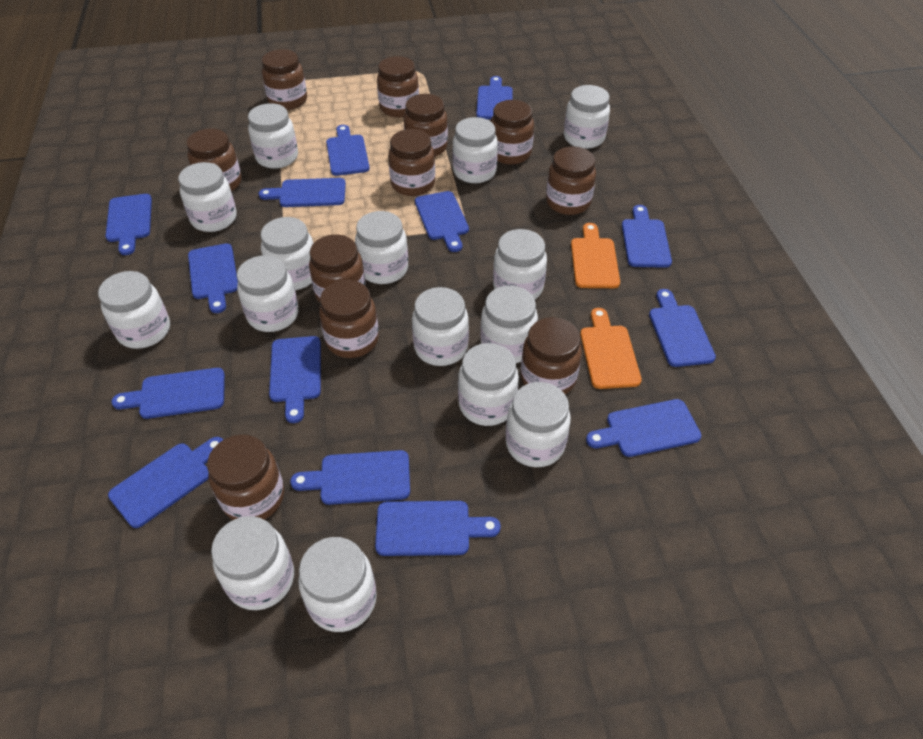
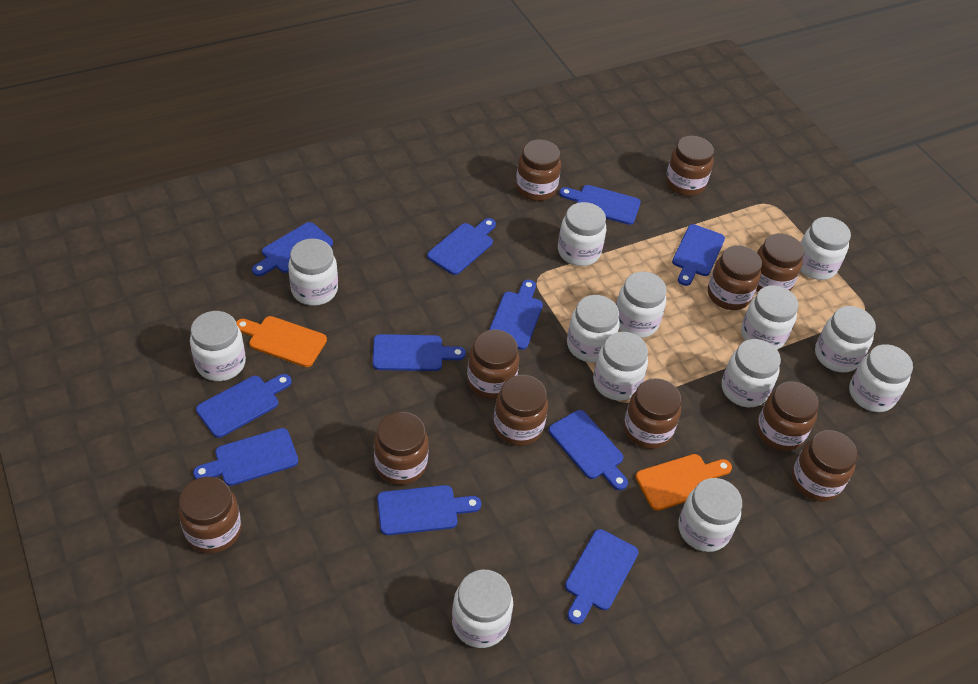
blue cutting board: 14 -> 11
white jar: 15 -> 13

